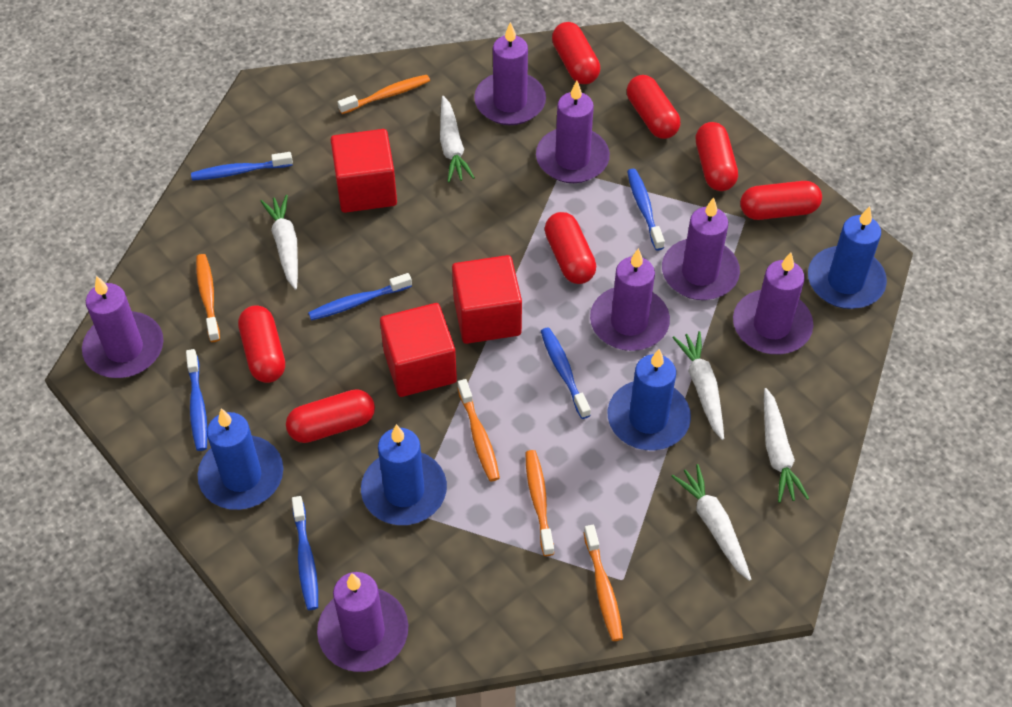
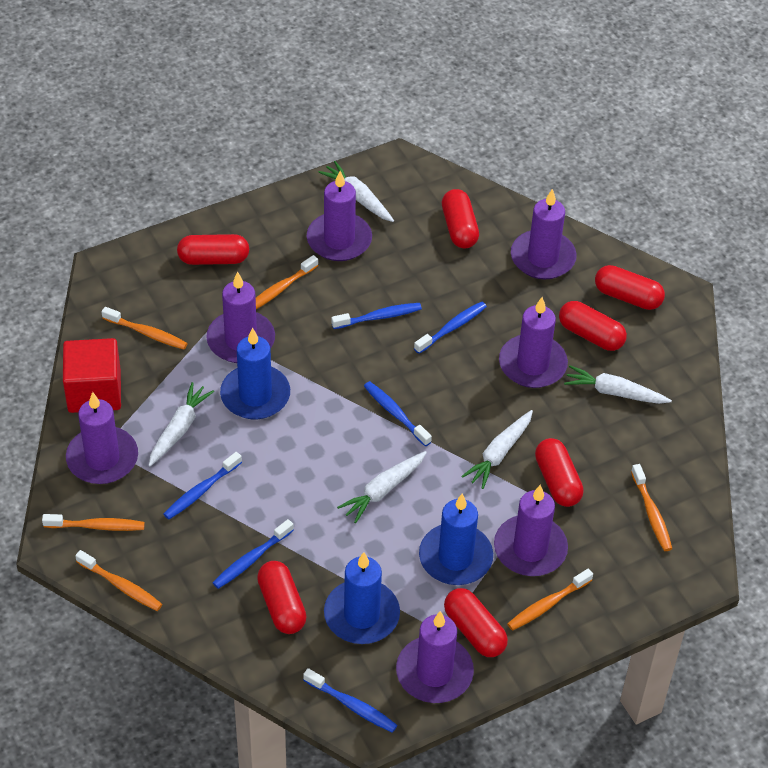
blue candle: 4 -> 3
orange toothbrush: 5 -> 6
red cube: 3 -> 1

